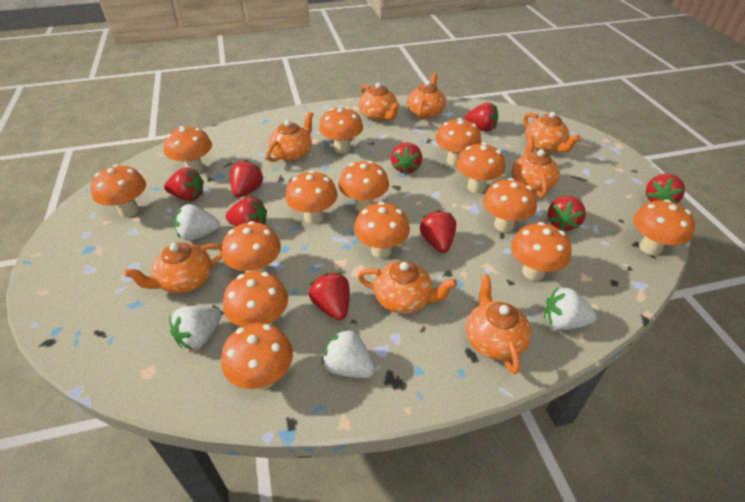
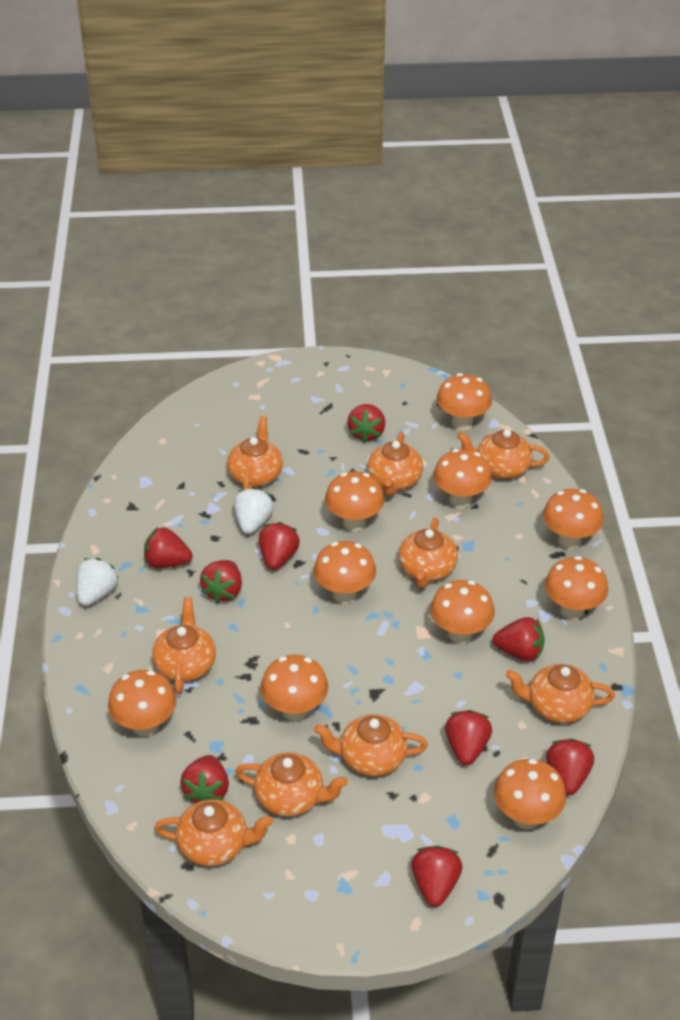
orange mushroom: 14 -> 10
orange teapot: 8 -> 9
white strawberry: 4 -> 2

